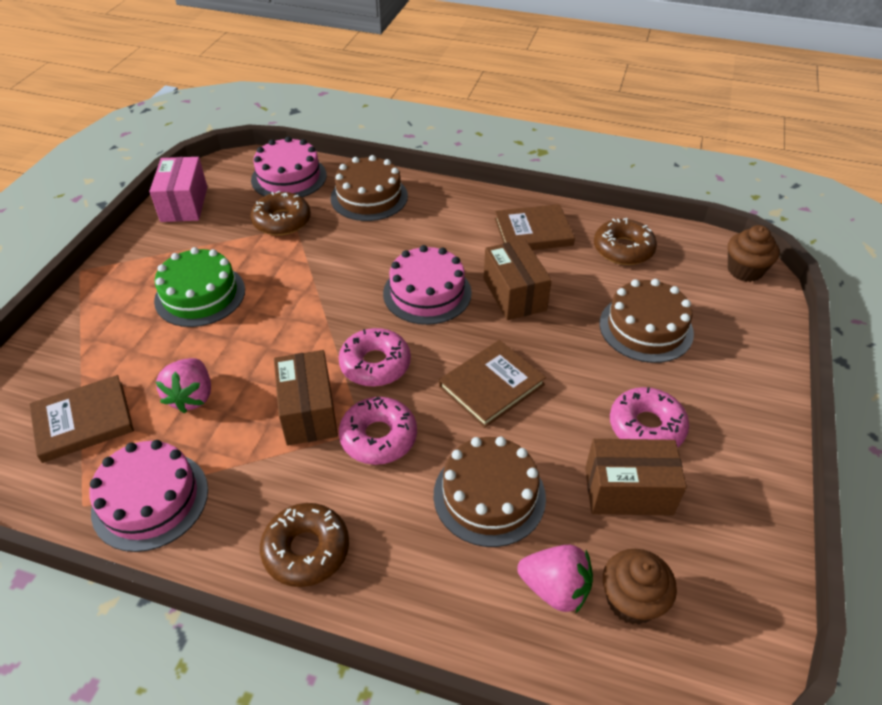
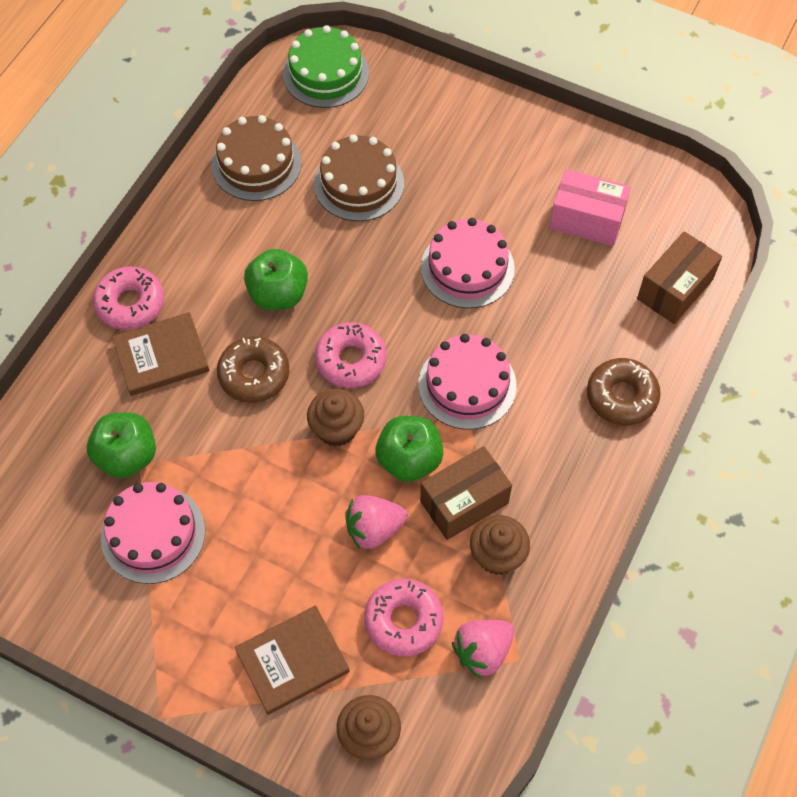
brown book: 3 -> 2
brown box: 3 -> 2
brown cake: 3 -> 2
brown cupcake: 2 -> 3
brown donut: 3 -> 2
green apple: 0 -> 3

